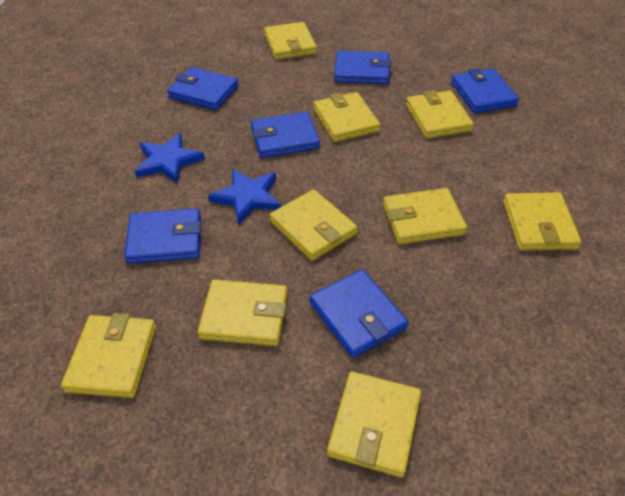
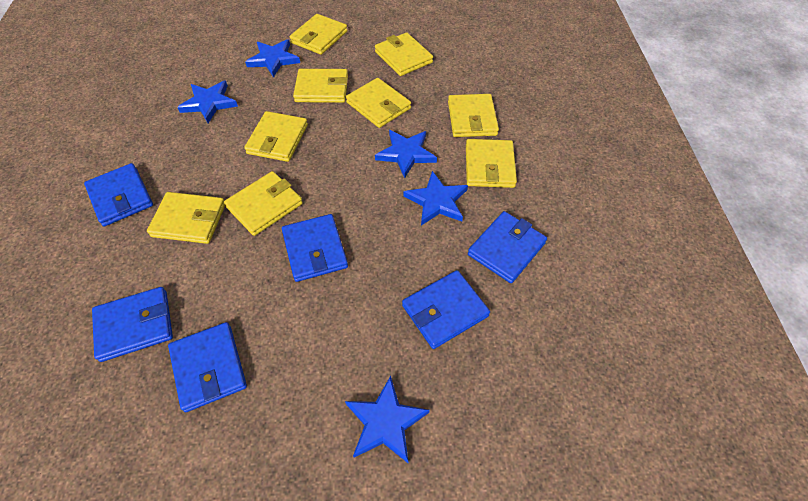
blue star: 2 -> 5

